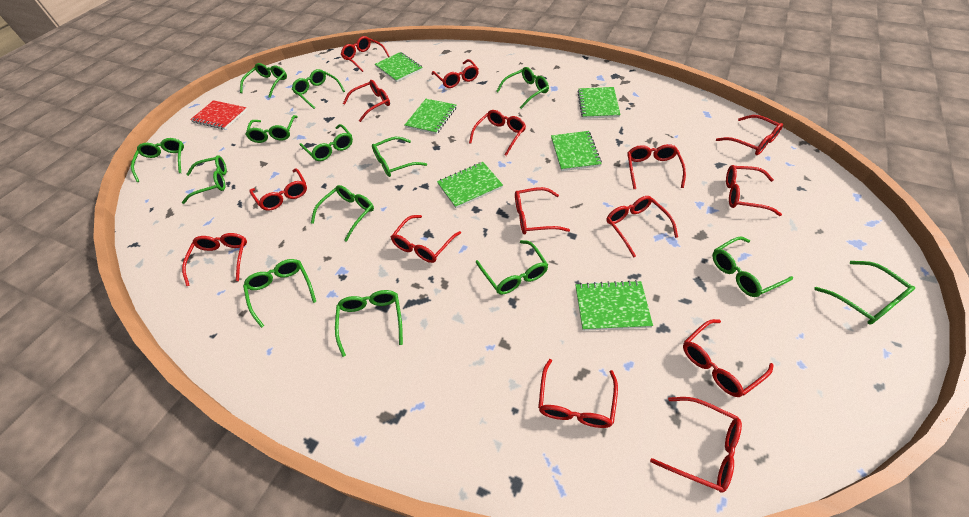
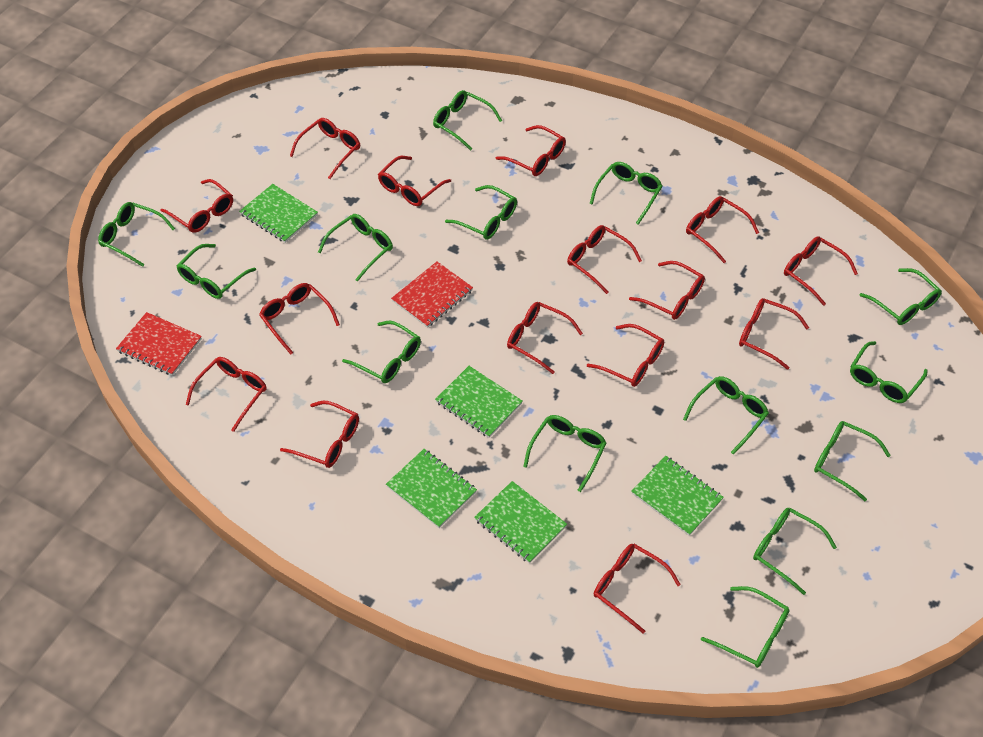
green notebook: 6 -> 5
red notebook: 1 -> 2

